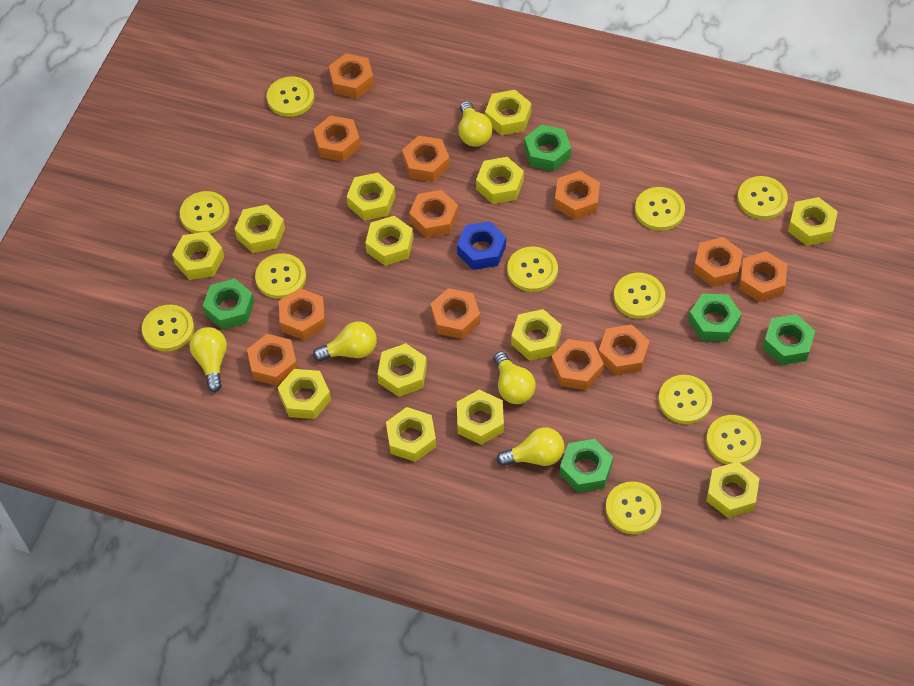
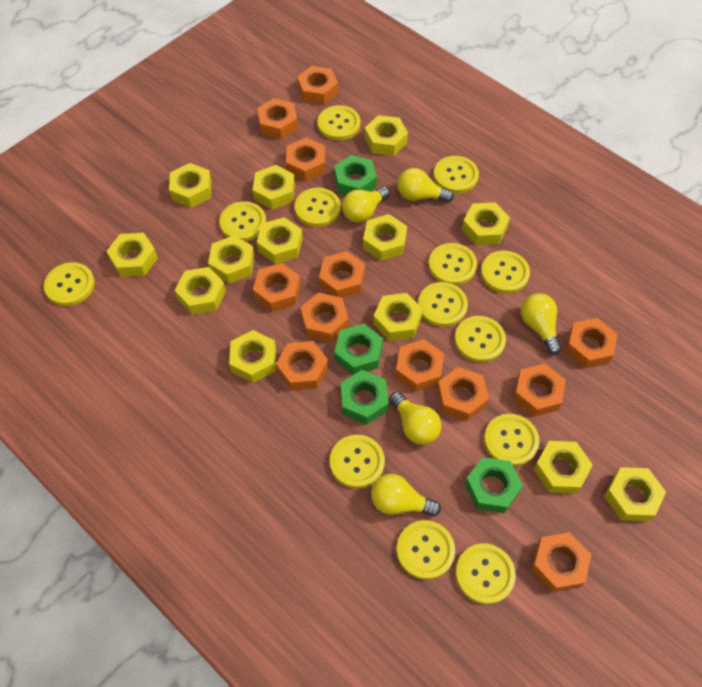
blue nut: 1 -> 0
green nut: 5 -> 4
yellow button: 11 -> 13

